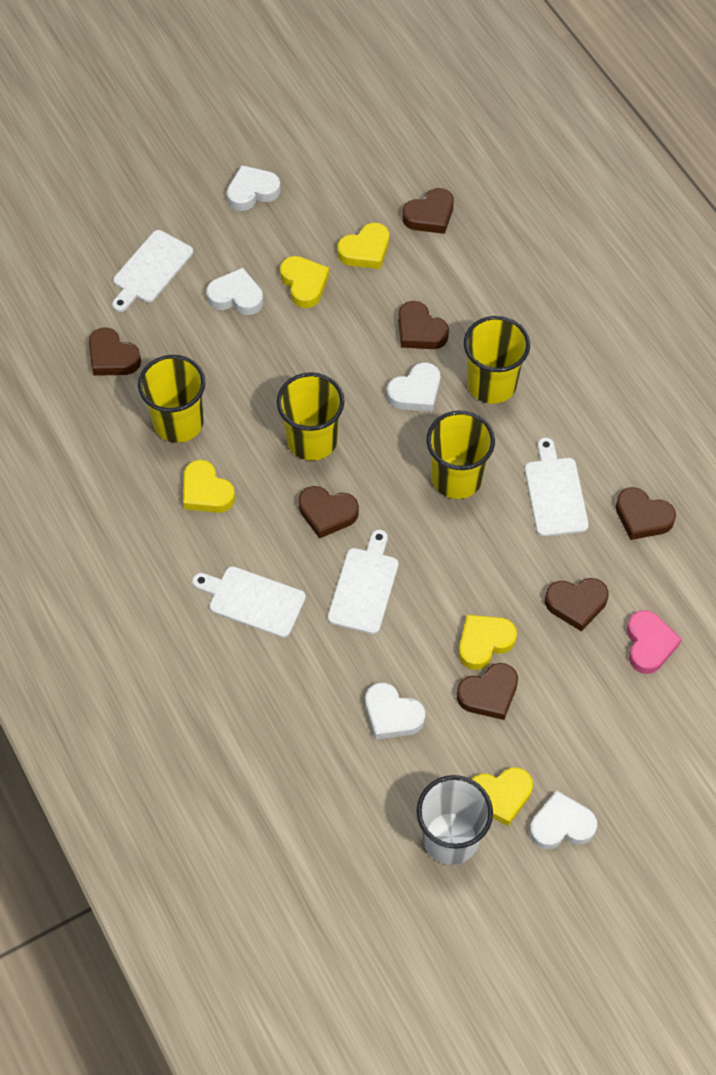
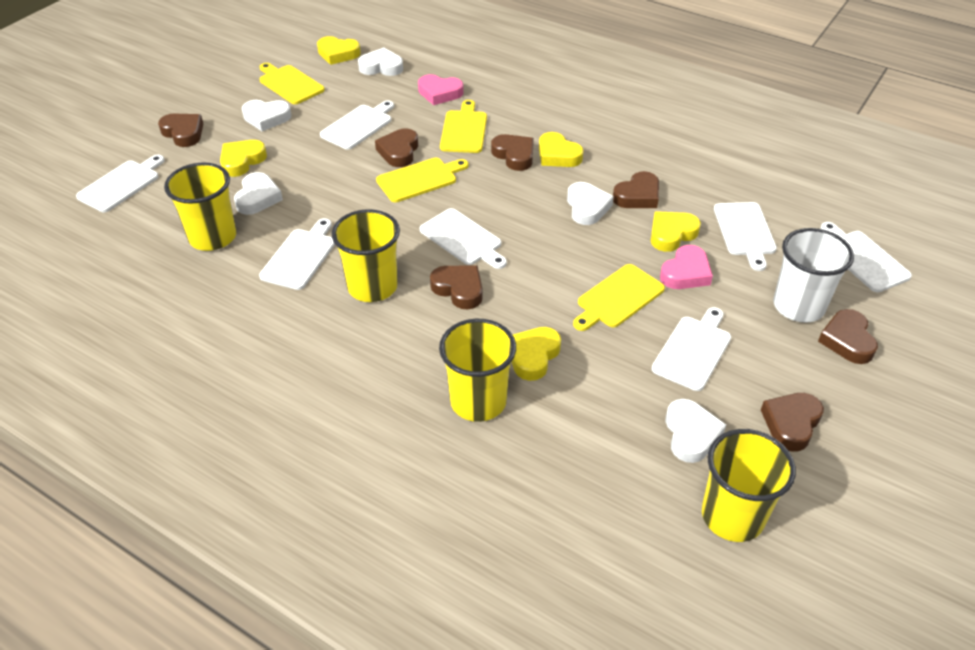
pink heart: 1 -> 2
white cutting board: 4 -> 7
yellow cutting board: 0 -> 4

